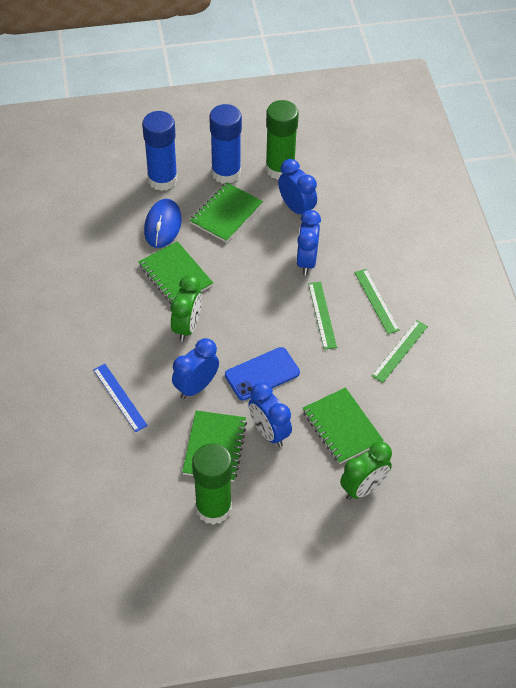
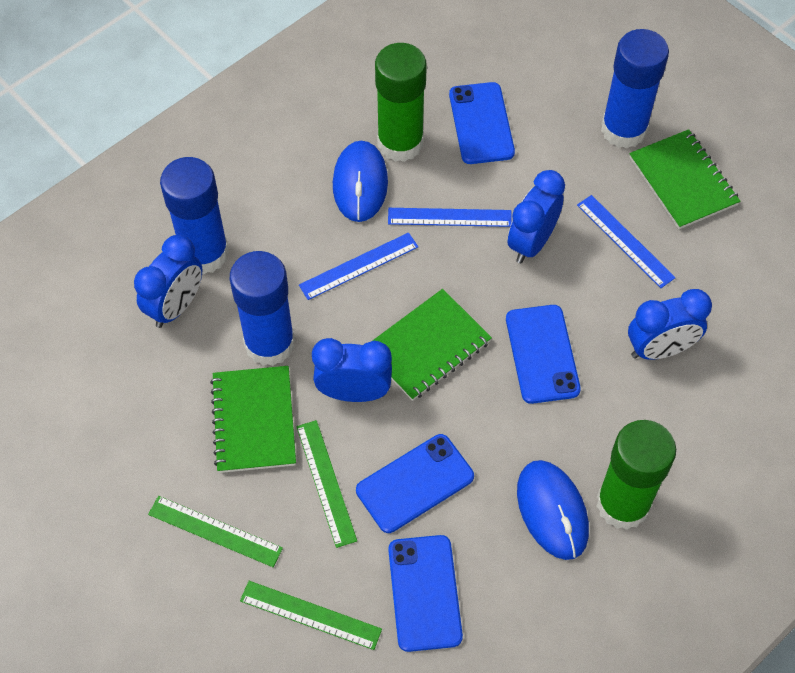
blue glue stick: 2 -> 3
blue mouse: 1 -> 2
blue phone: 1 -> 4
blue ruler: 1 -> 3
green clock: 2 -> 0
green notebook: 4 -> 3

